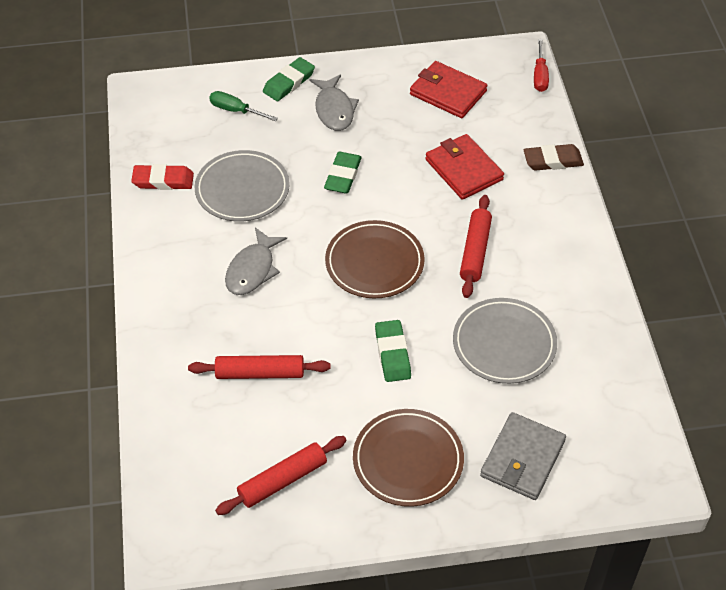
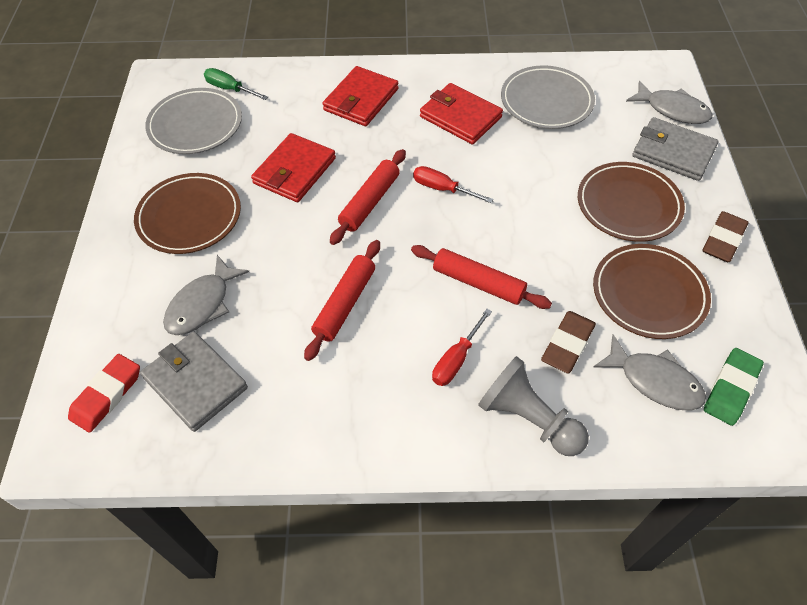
brown eraser: 1 -> 2
brown plate: 2 -> 3
green eraser: 3 -> 1
grey fish: 2 -> 3
grey pawn: 0 -> 1
grey wallet: 1 -> 2
red screwdriver: 1 -> 2
red wallet: 2 -> 3

